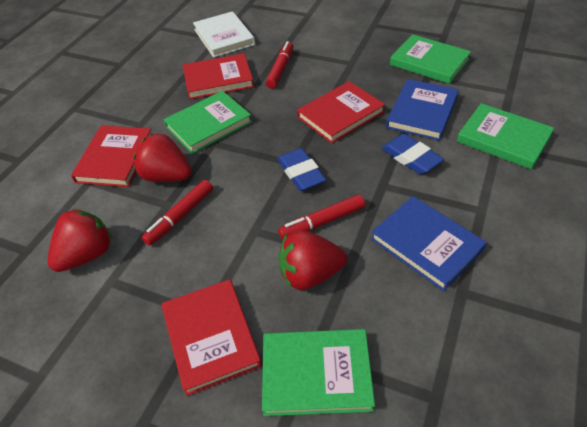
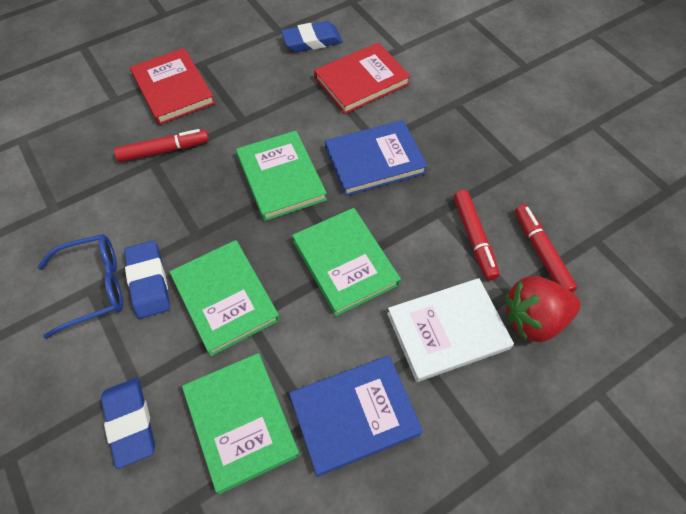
blue eraser: 2 -> 3
blue glasses: 0 -> 1
red book: 4 -> 2
red strawberry: 3 -> 1

